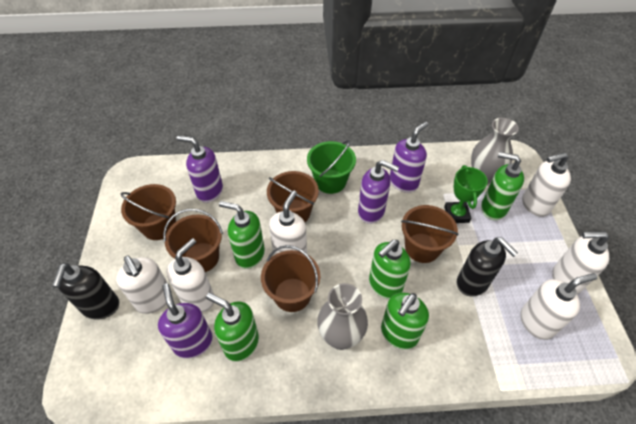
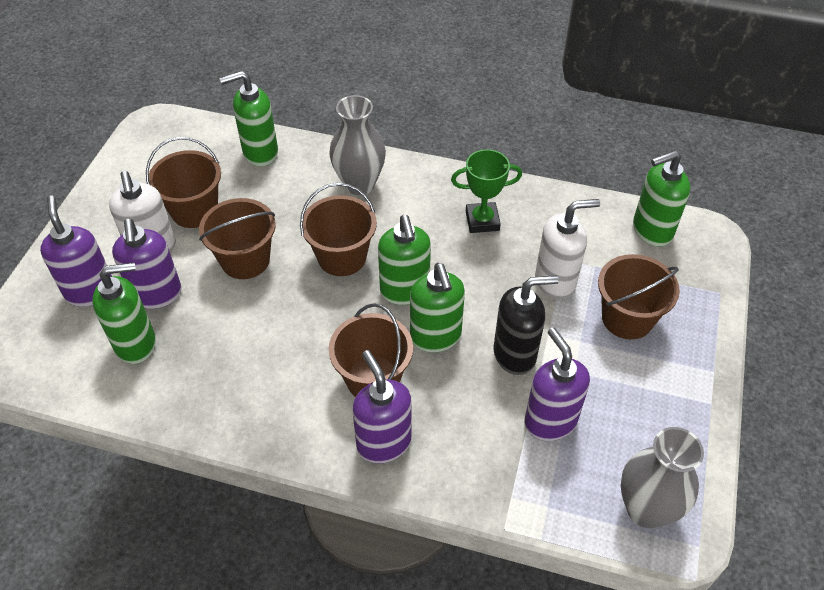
black soap dispenser: 2 -> 1
green bucket: 1 -> 0
white soap dispenser: 6 -> 2

